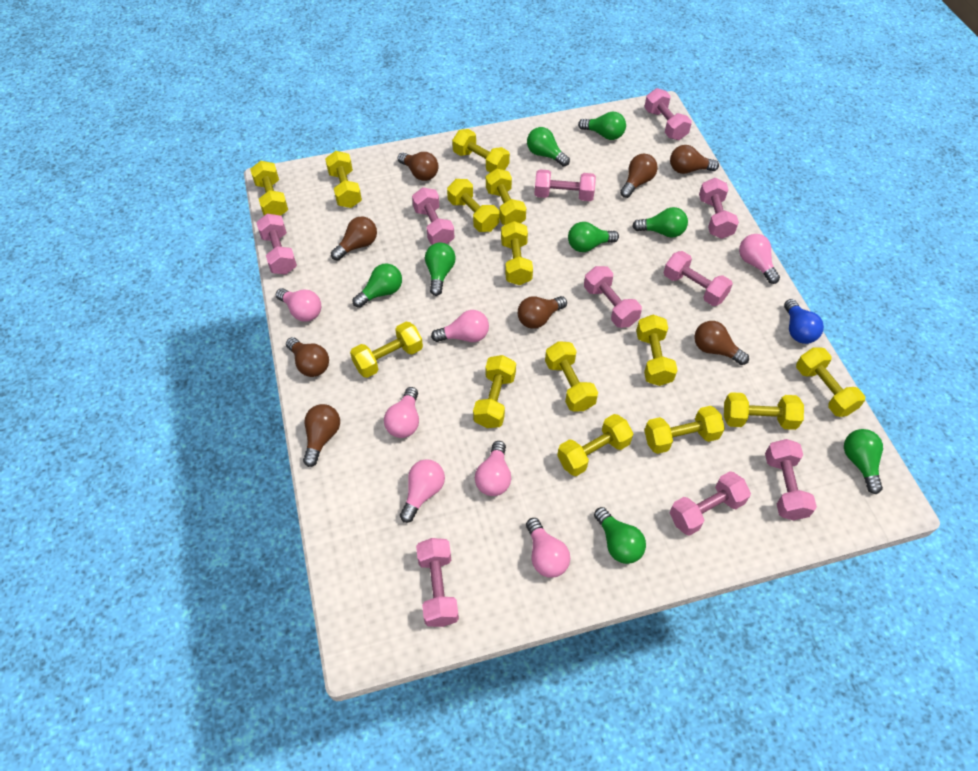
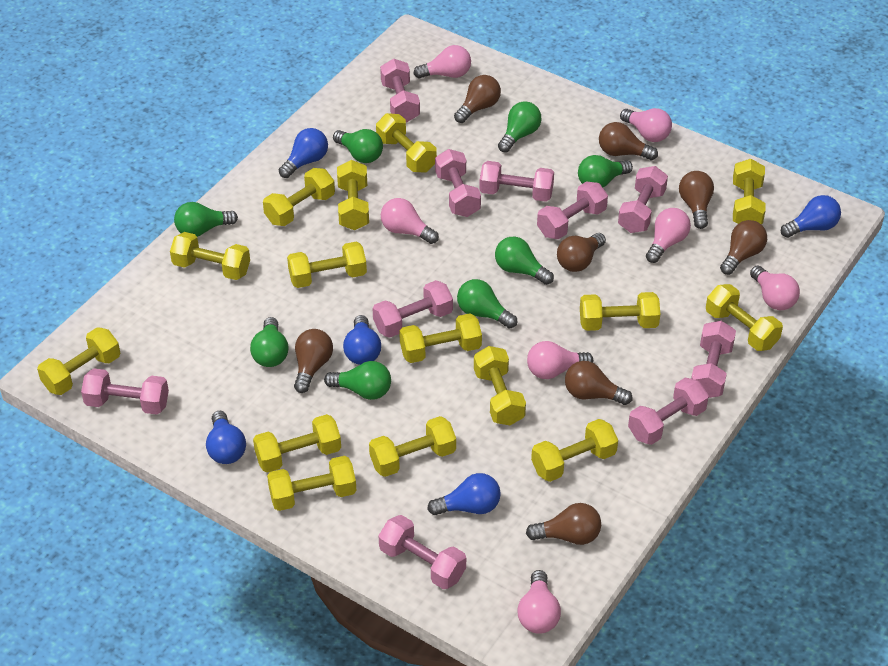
blue light bulb: 1 -> 5
yellow dumbbell: 14 -> 15

